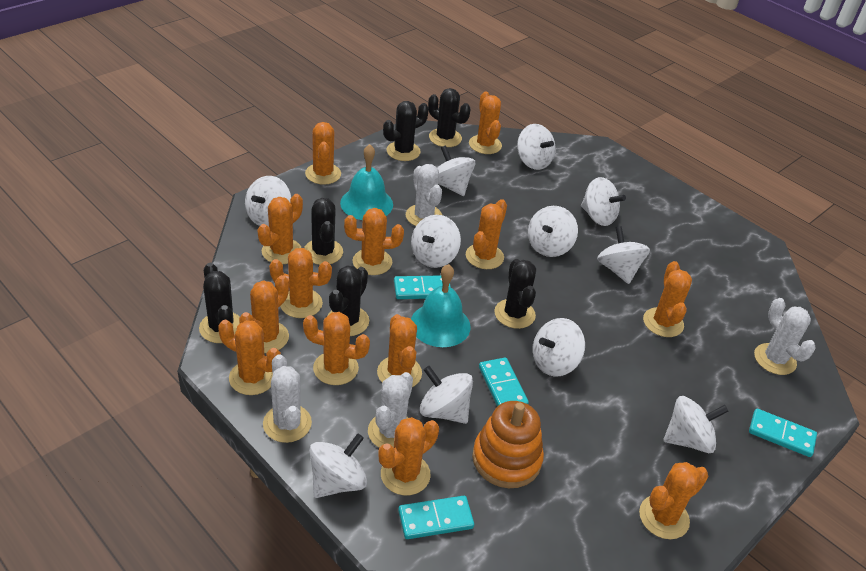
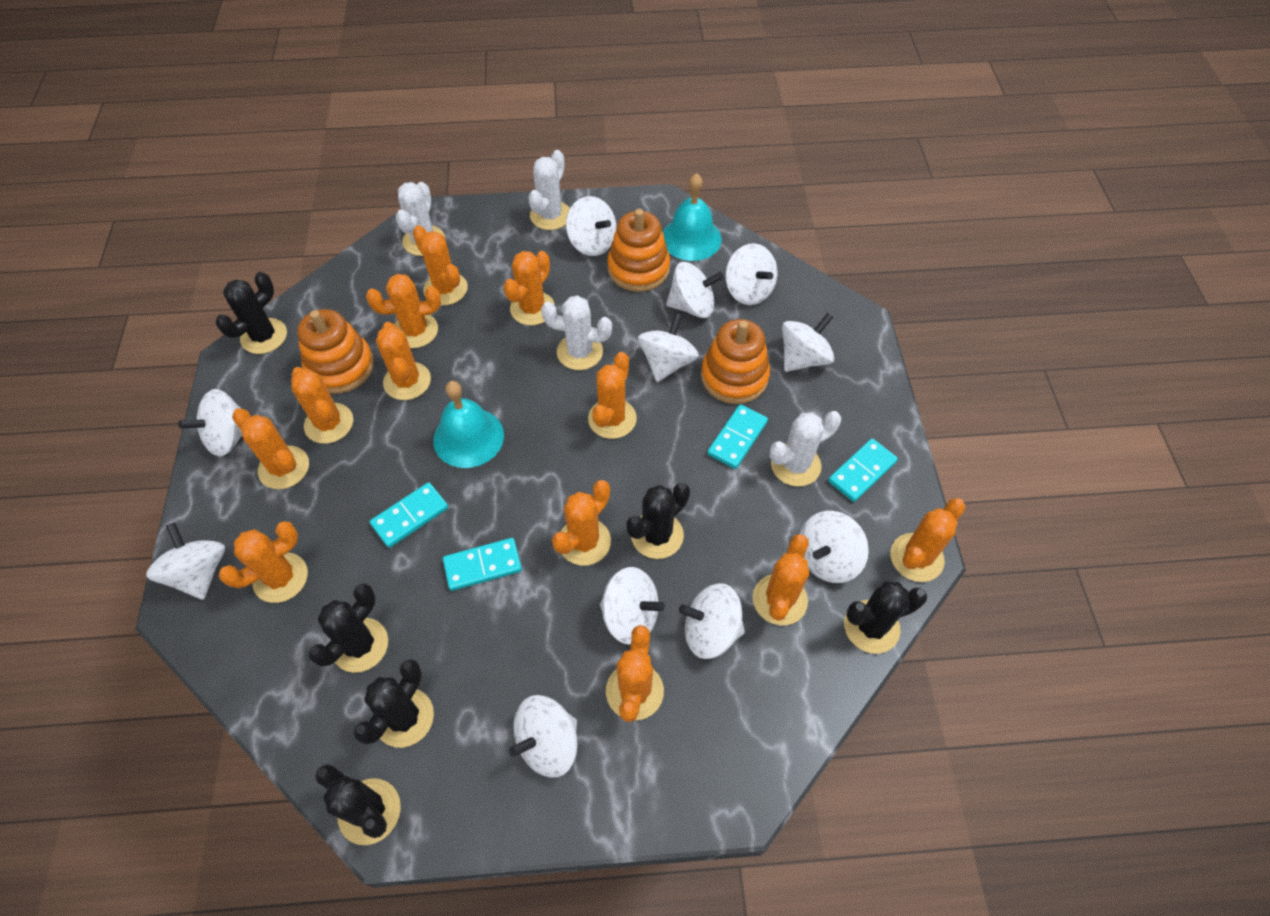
orange cactus: 13 -> 12
orange stacking toy: 1 -> 3

